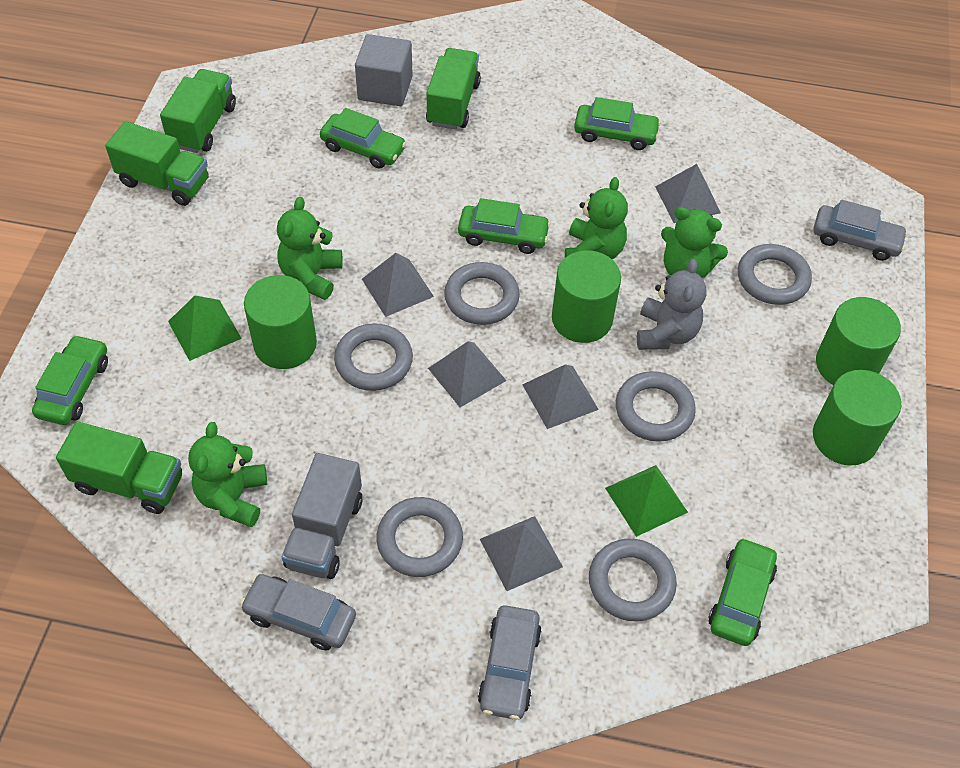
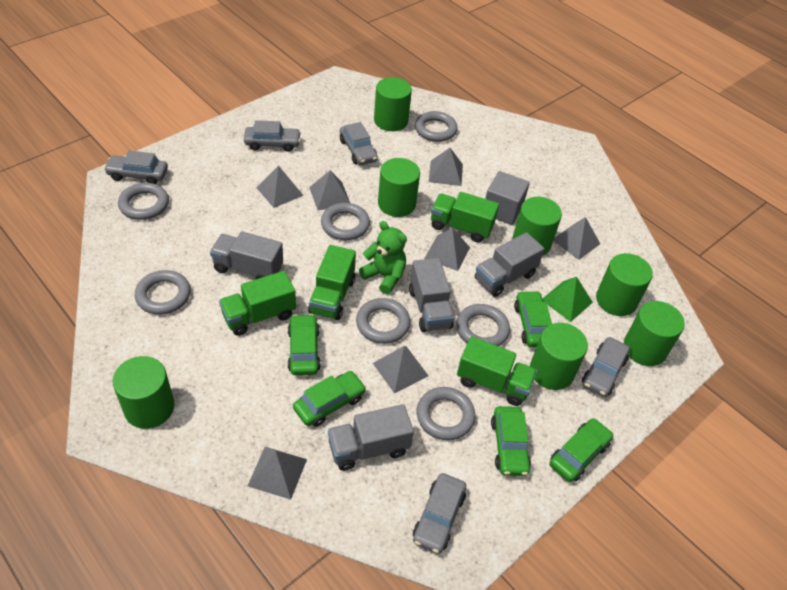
green cylinder: 4 -> 7
green pyramid: 2 -> 1
green teddy bear: 4 -> 1
grey car: 3 -> 5
grey pyramid: 5 -> 7
grey ring: 6 -> 7
grey teddy bear: 1 -> 0
grey truck: 1 -> 4

